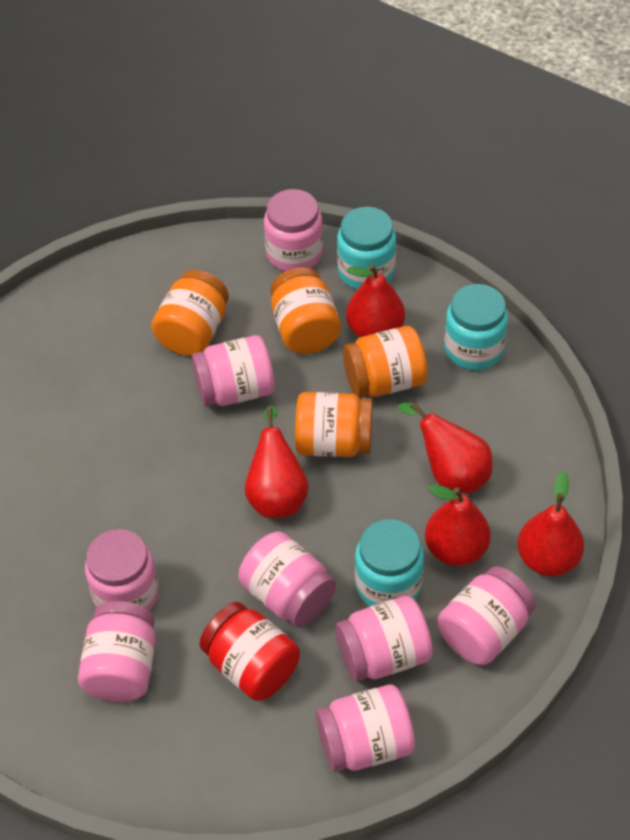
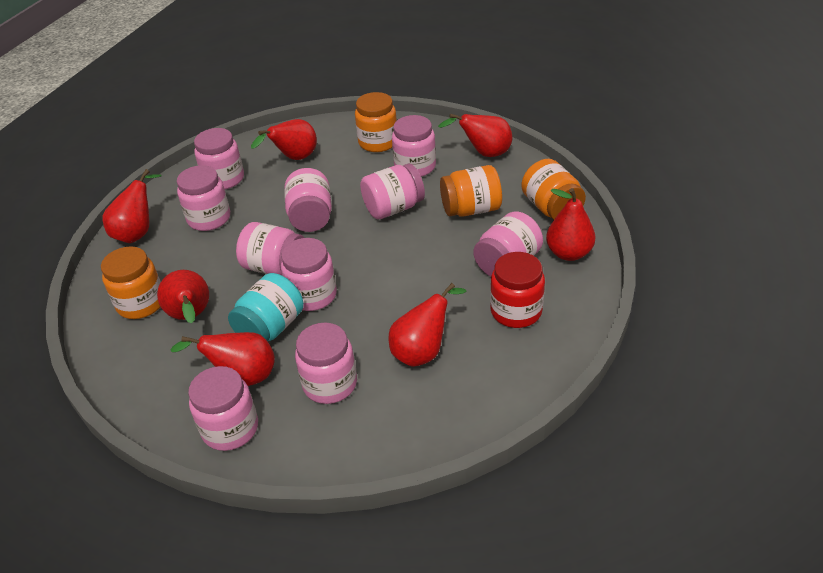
pink jar: 8 -> 10
red pear: 5 -> 7
turquoise jar: 3 -> 1

